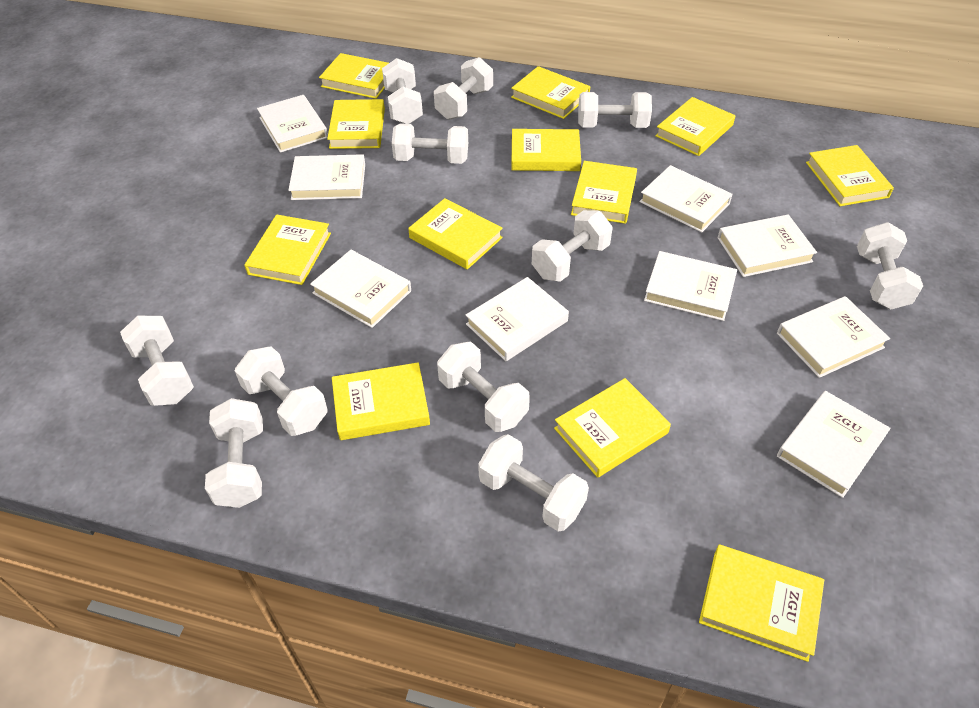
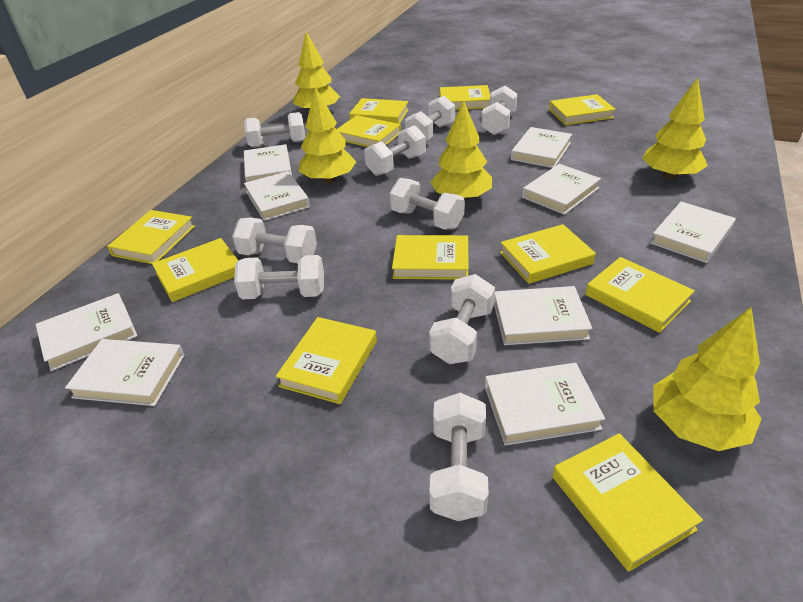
white dumbbell: 11 -> 9
yellow book: 12 -> 11
yellow tree: 0 -> 5

